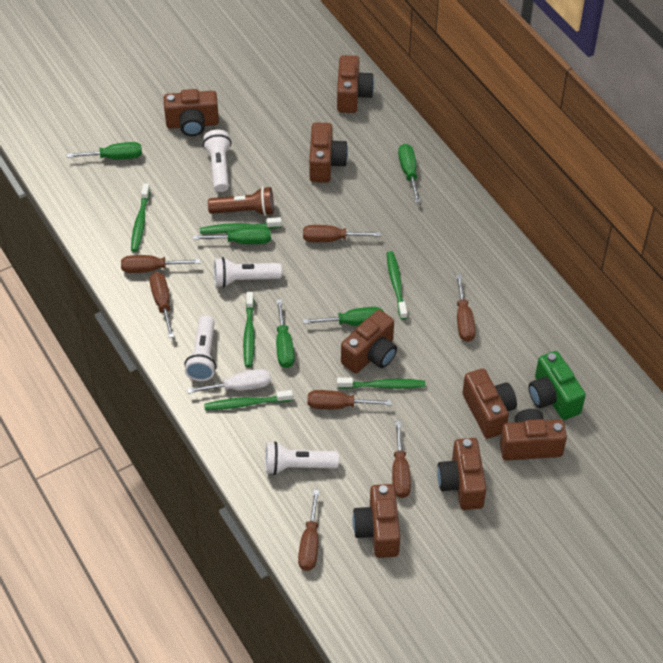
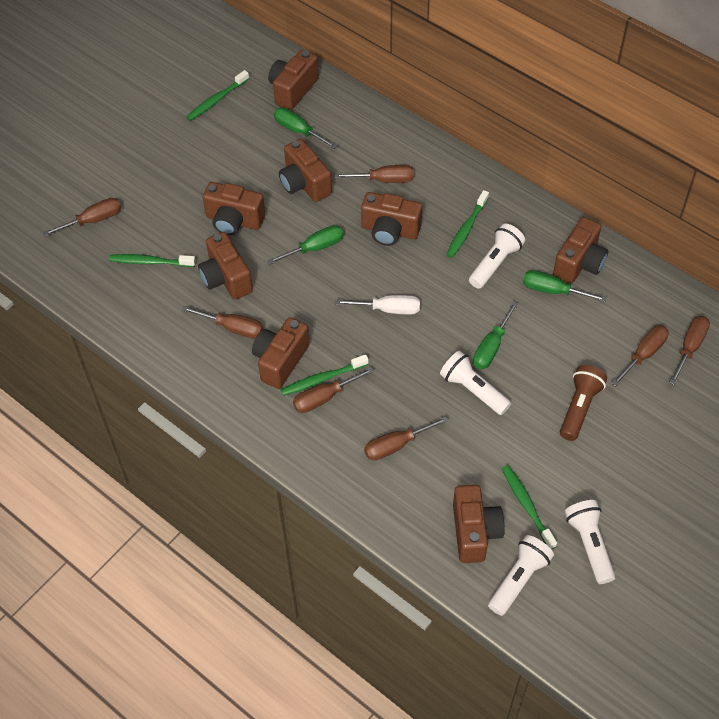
green camera: 1 -> 0
green screwdriver: 5 -> 4
green toothbrush: 6 -> 5

